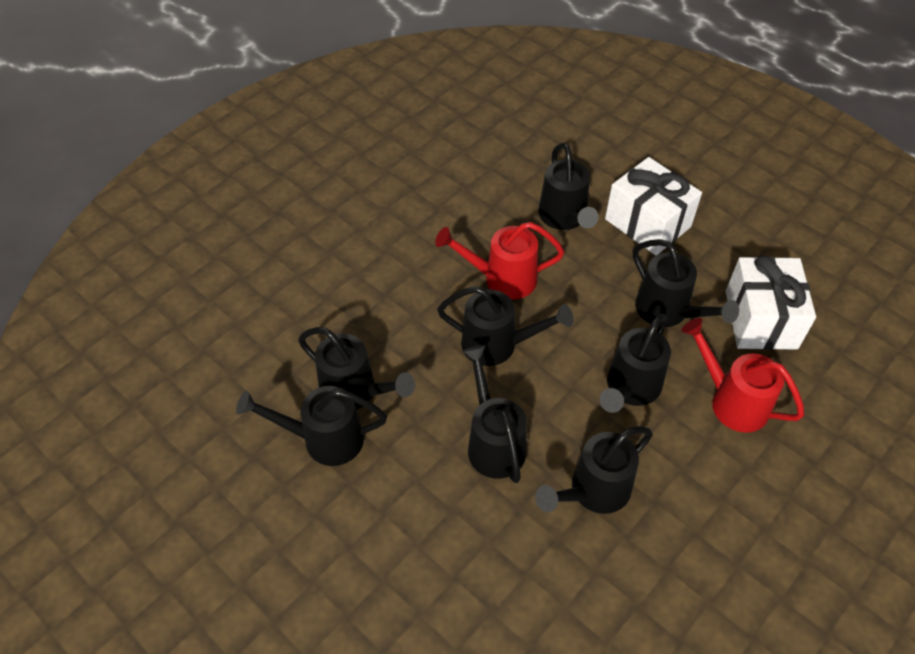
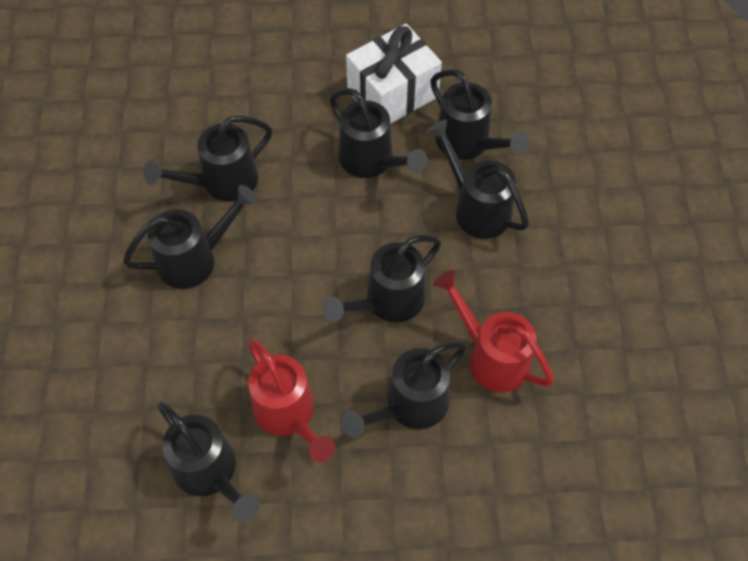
white gift: 2 -> 1

